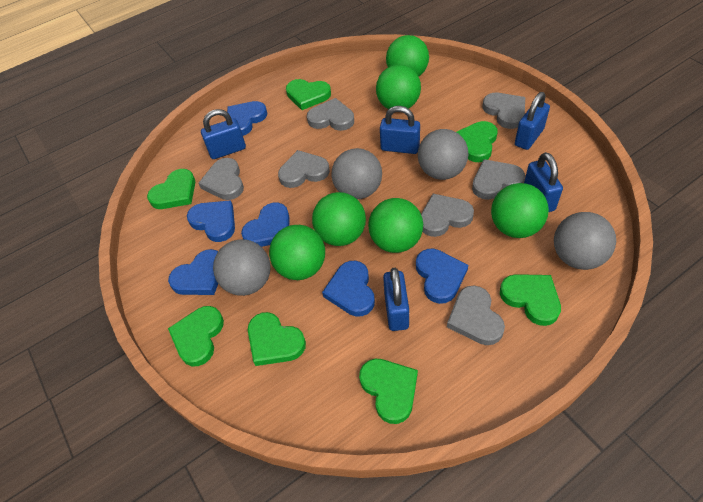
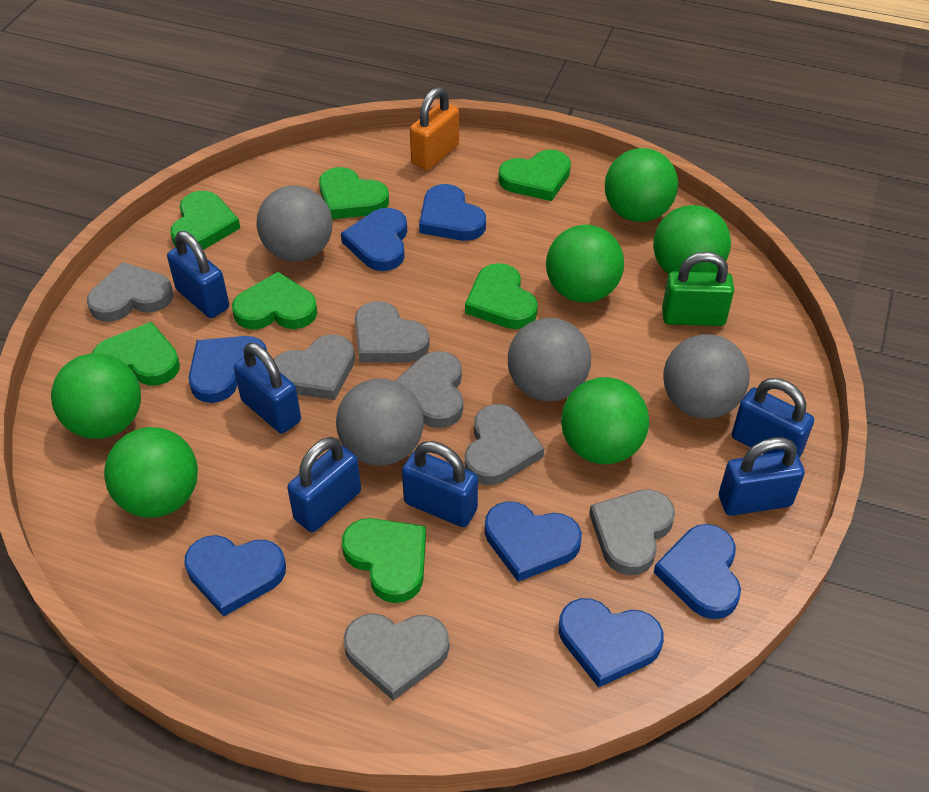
blue heart: 6 -> 7
blue padlock: 5 -> 6
green padlock: 0 -> 1
orange padlock: 0 -> 1

